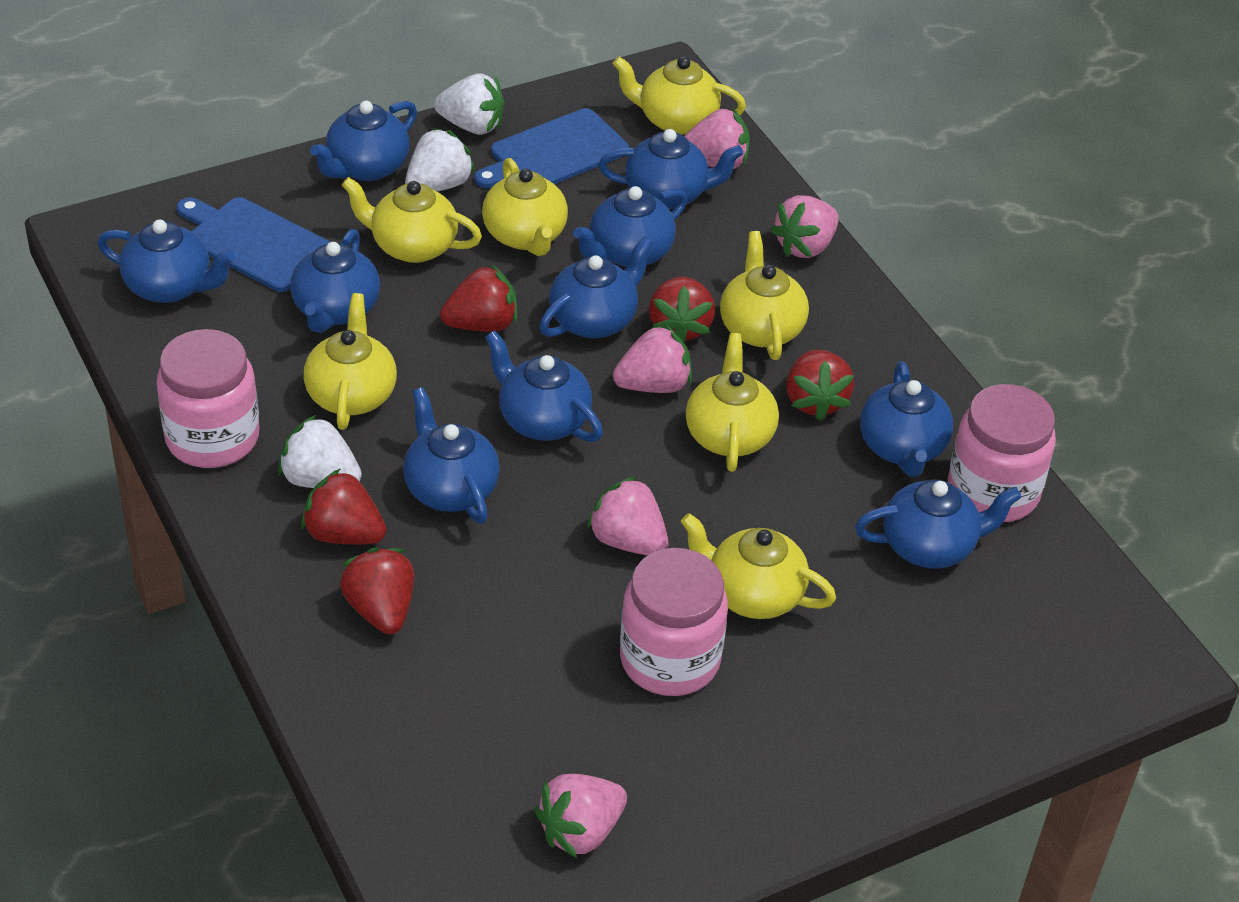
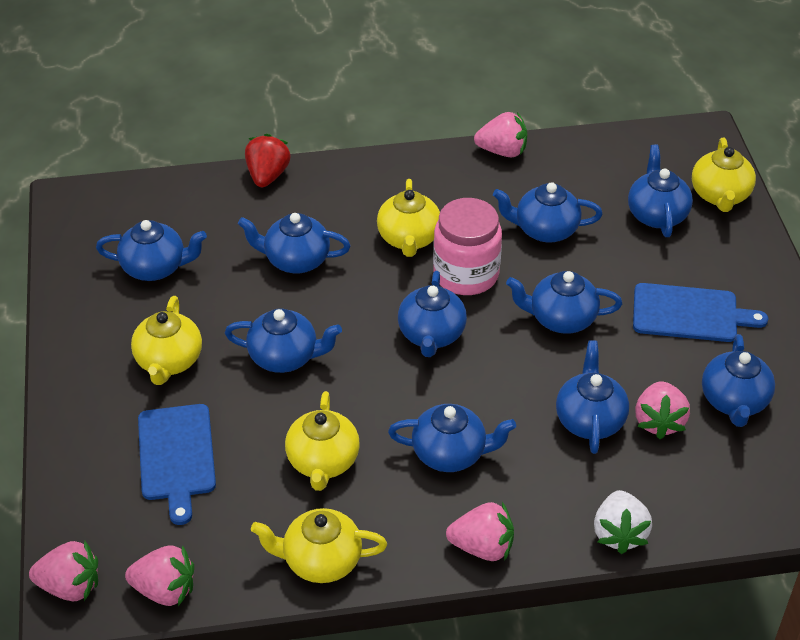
pink jar: 3 -> 1
red strawberry: 5 -> 1
white strawberry: 3 -> 1
yellow teapot: 7 -> 5

